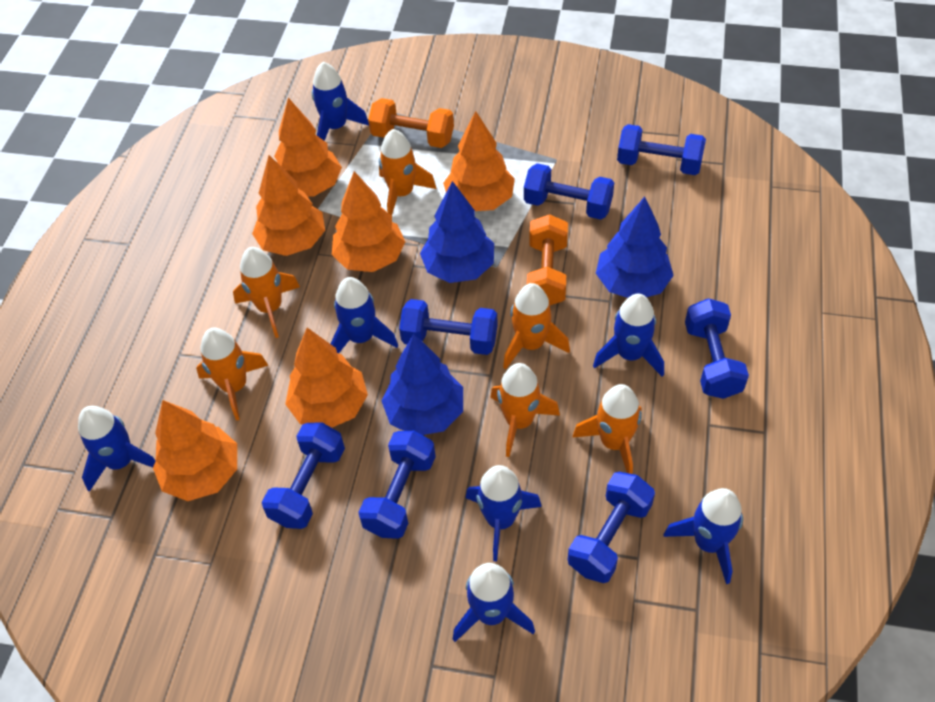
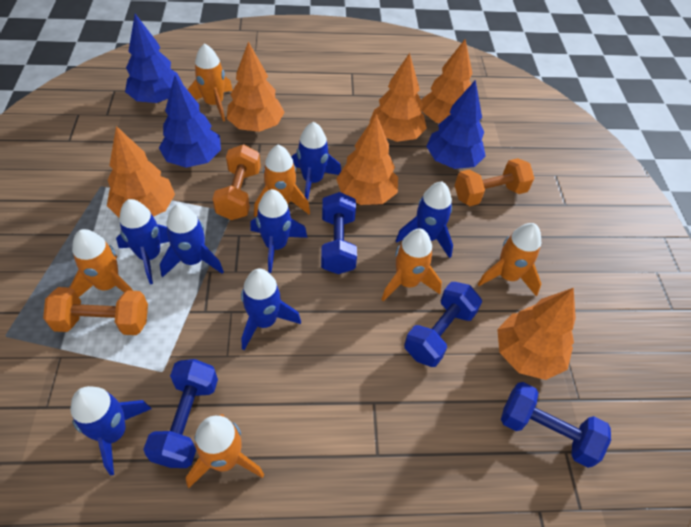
blue dumbbell: 7 -> 4
orange dumbbell: 2 -> 3

